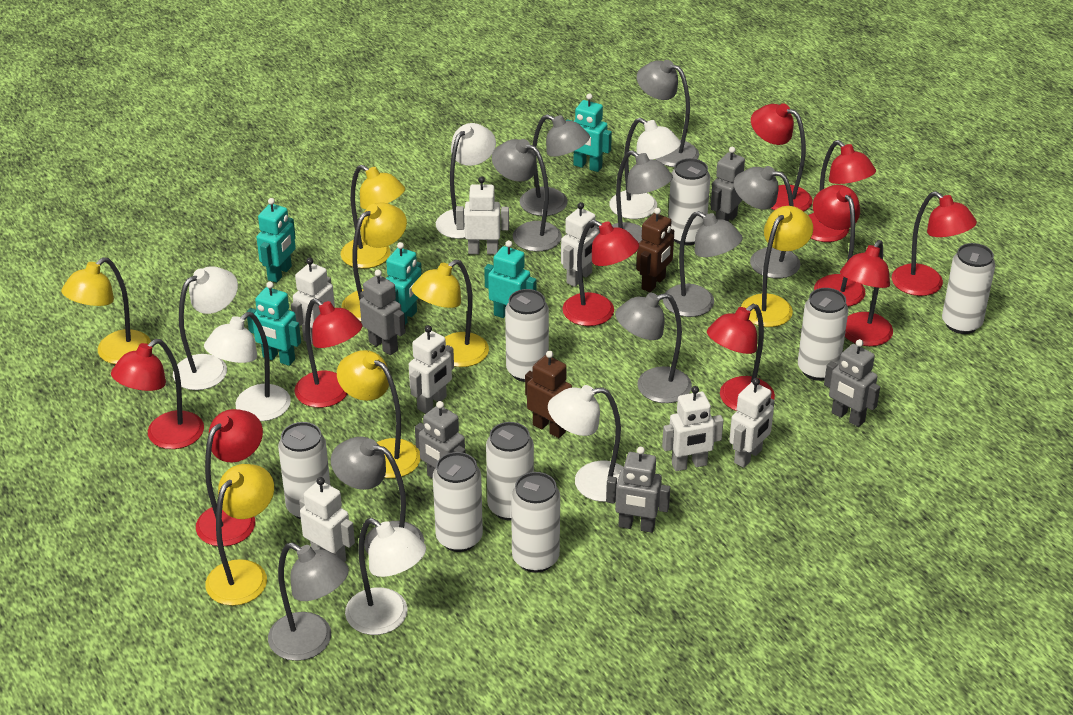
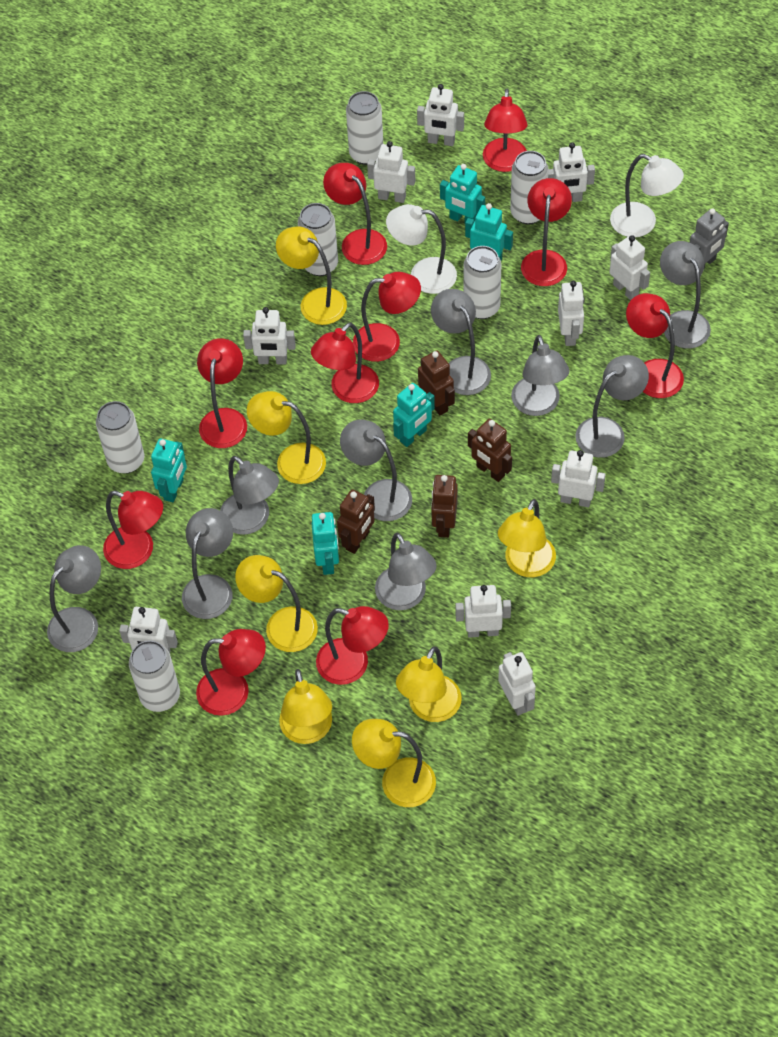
brown robot: 2 -> 4
grey robot: 5 -> 1
white can: 8 -> 6
white lamp: 6 -> 2
white robot: 7 -> 10

